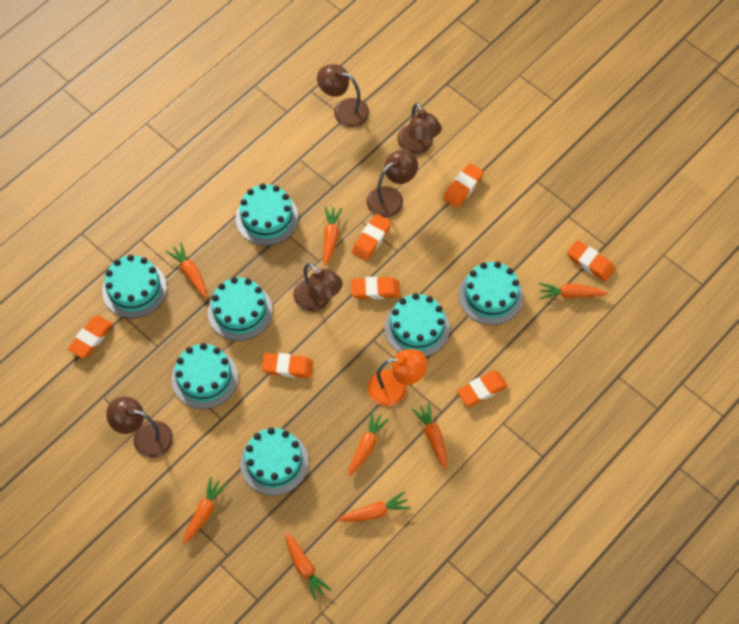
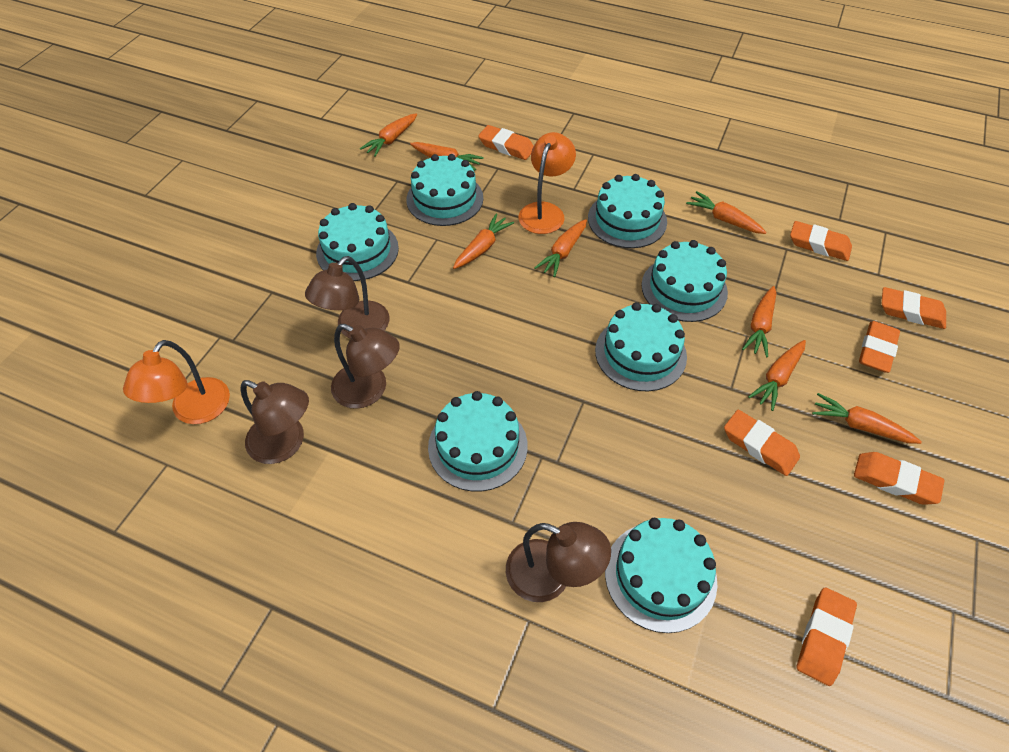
brown lamp: 5 -> 4
orange lamp: 1 -> 2

